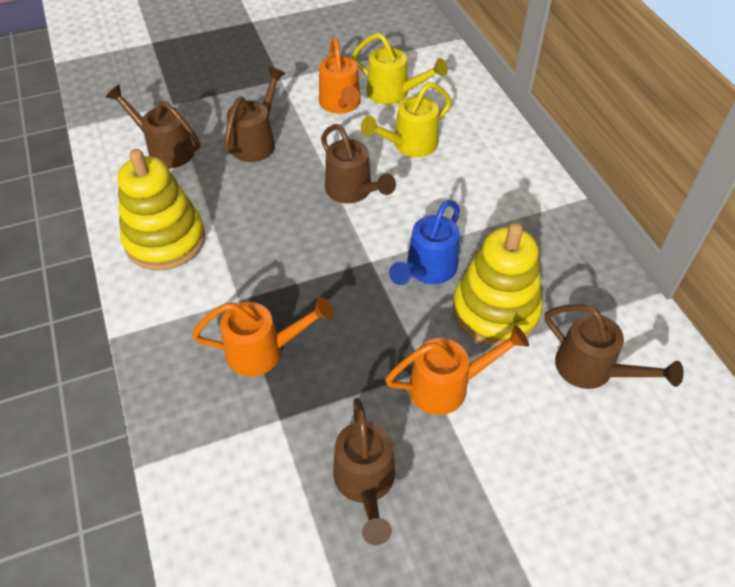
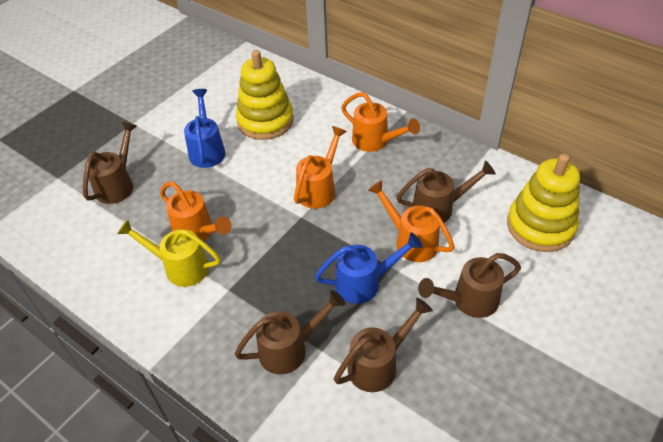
blue watering can: 1 -> 2
orange watering can: 3 -> 4
yellow watering can: 2 -> 1

